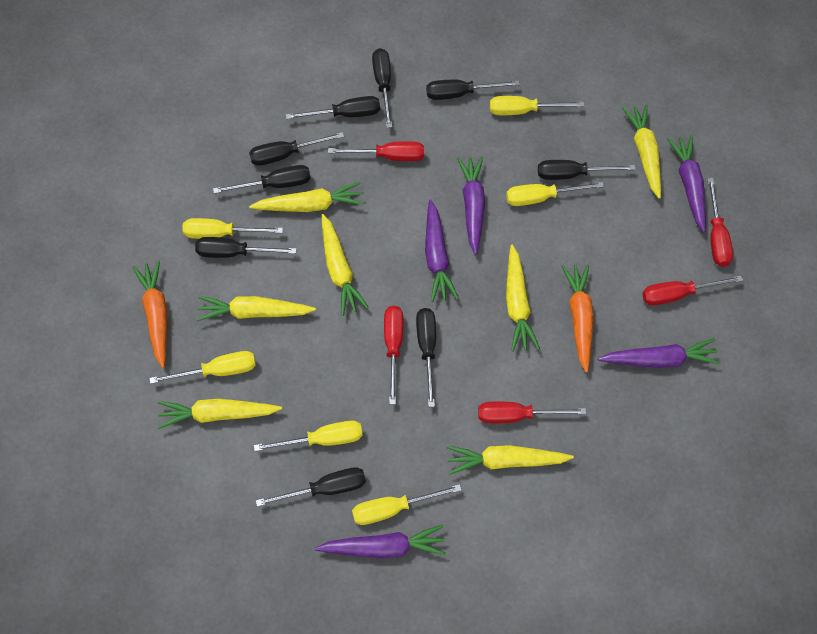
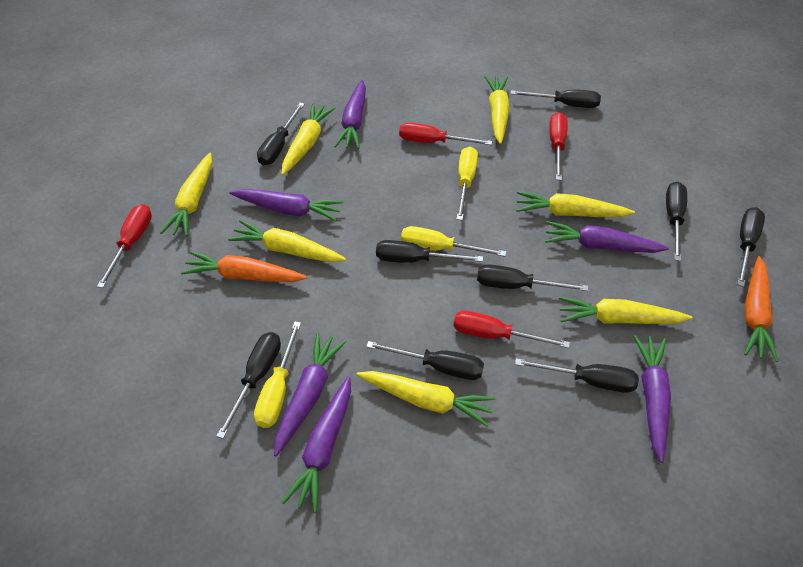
purple carrot: 5 -> 6
red screwdriver: 5 -> 4
yellow screwdriver: 6 -> 3

